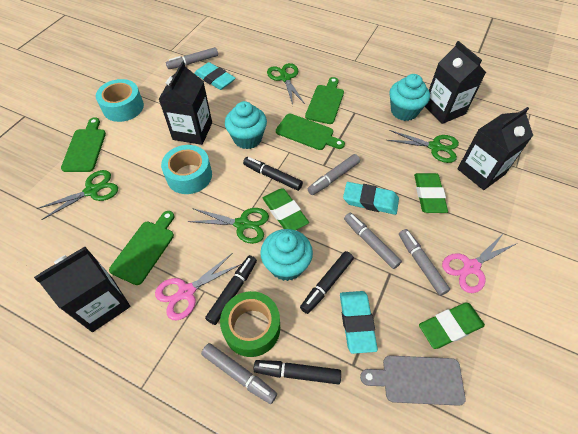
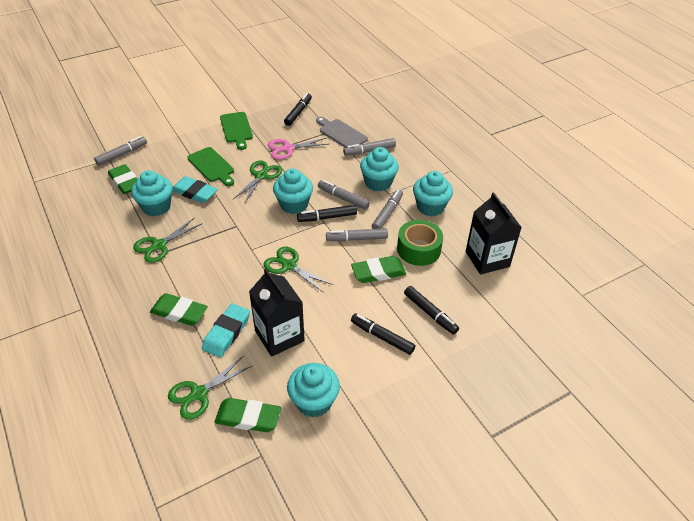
black carton: 4 -> 2
green cutting board: 4 -> 2
green eraser: 3 -> 4
pink scissors: 2 -> 1
turquoise cupcake: 3 -> 5
turquoise eraser: 3 -> 2
turquoise tape: 2 -> 0

